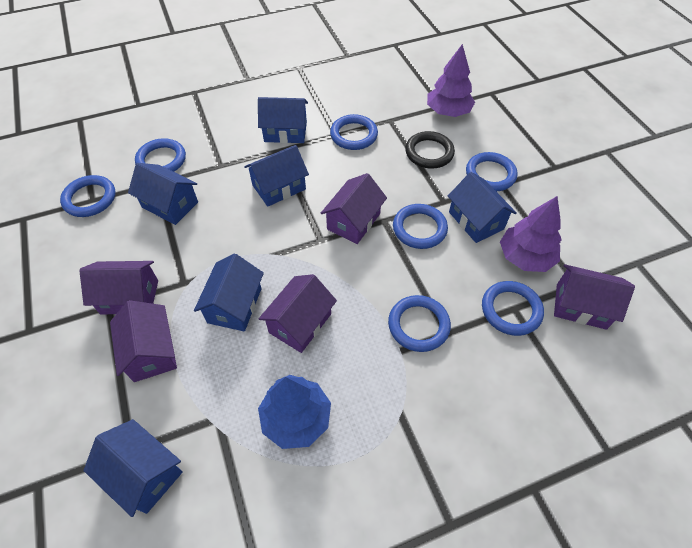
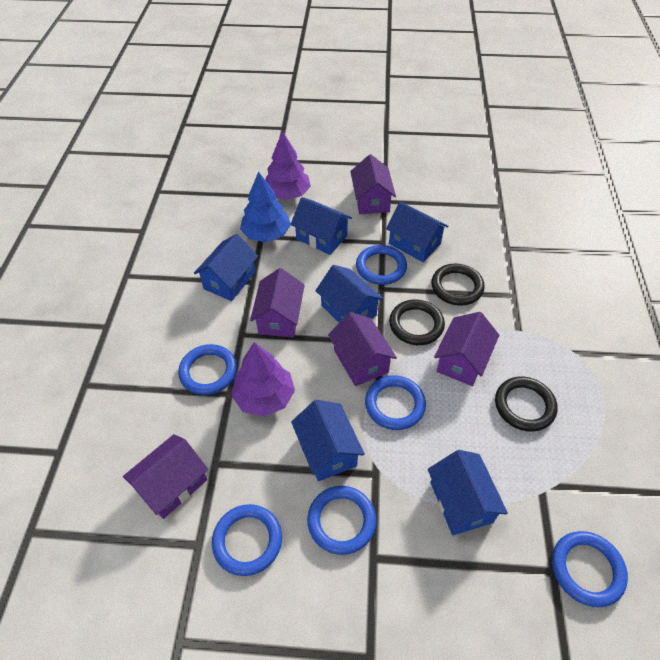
black ring: 1 -> 3
blue ring: 7 -> 6

